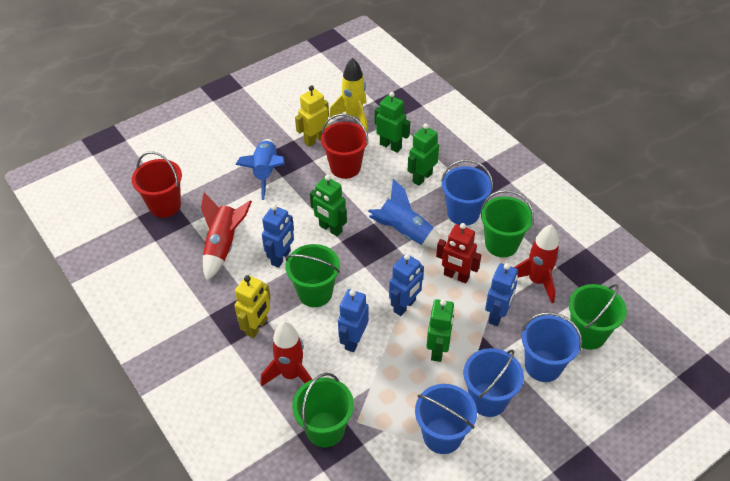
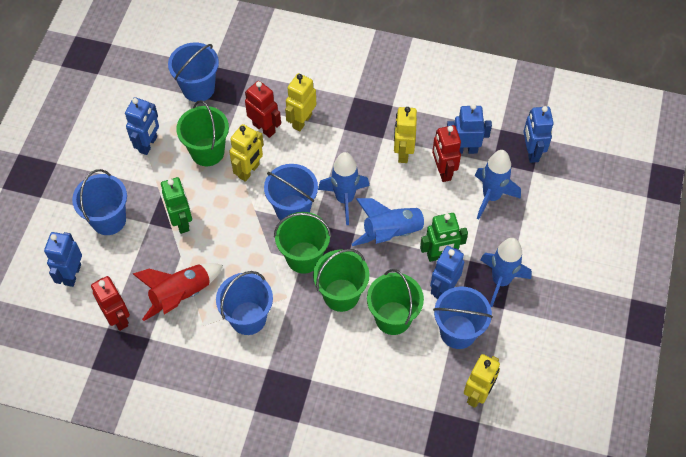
blue bucket: 4 -> 5
blue robot: 4 -> 5
blue rocket: 2 -> 4
green robot: 4 -> 2
red bucket: 2 -> 0
red robot: 1 -> 3
red rocket: 3 -> 1
yellow robot: 2 -> 4
yellow rocket: 1 -> 0

